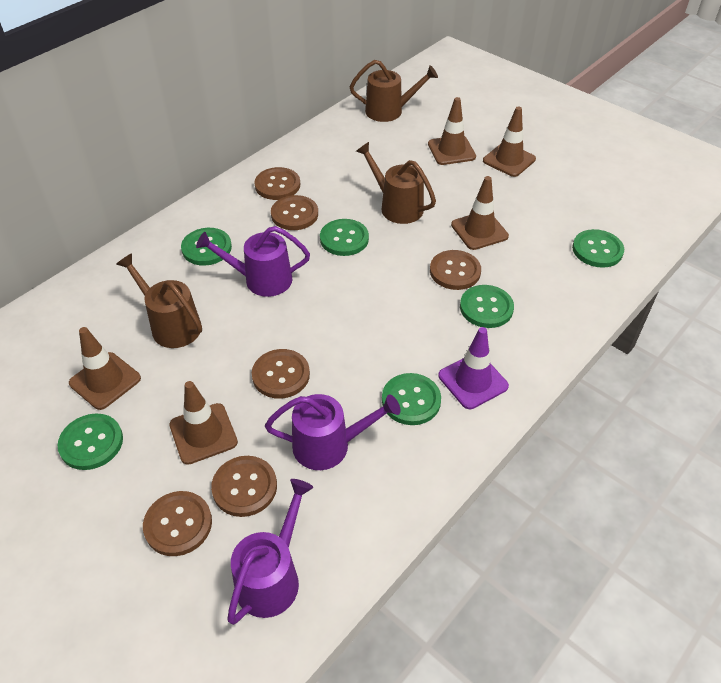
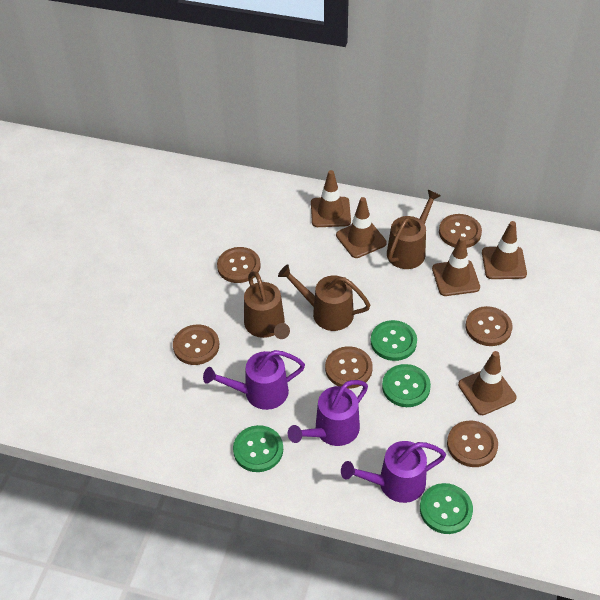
green button: 6 -> 4
purple traffic cone: 1 -> 0

